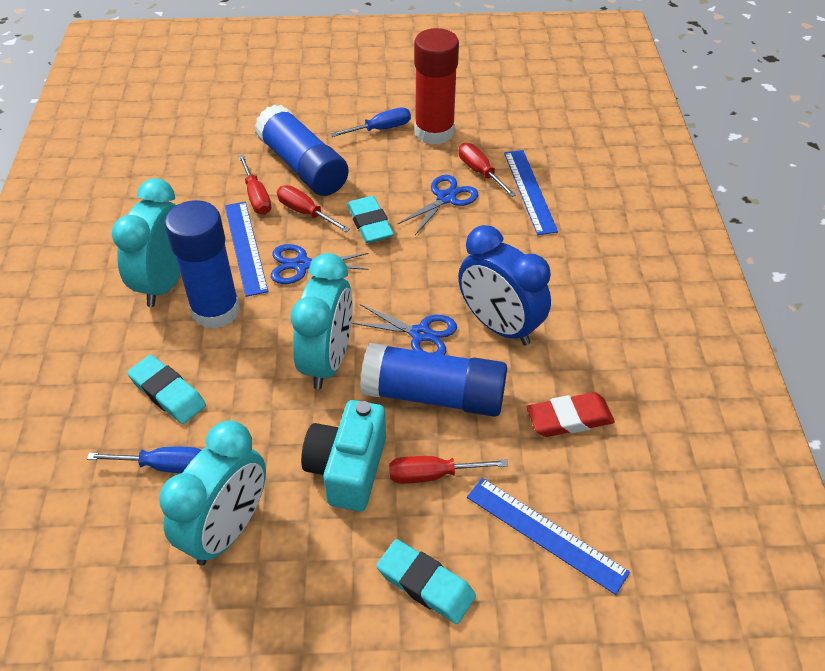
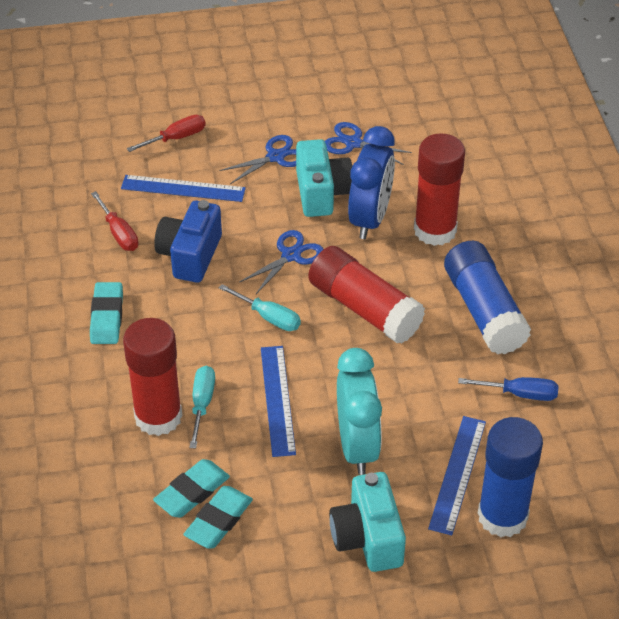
blue camera: 0 -> 1
blue glue stick: 3 -> 2
blue screwdriver: 2 -> 1
red eraser: 1 -> 0
red glue stick: 1 -> 3
red screwdriver: 4 -> 2
turquoise camera: 1 -> 2
turquoise clock: 3 -> 1
turquoise screwdriver: 0 -> 2

